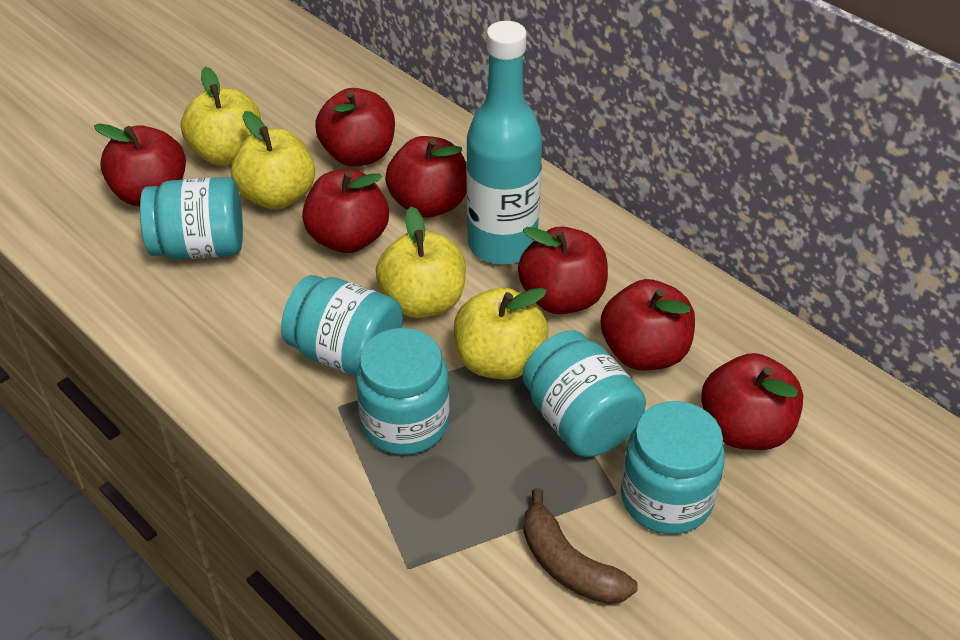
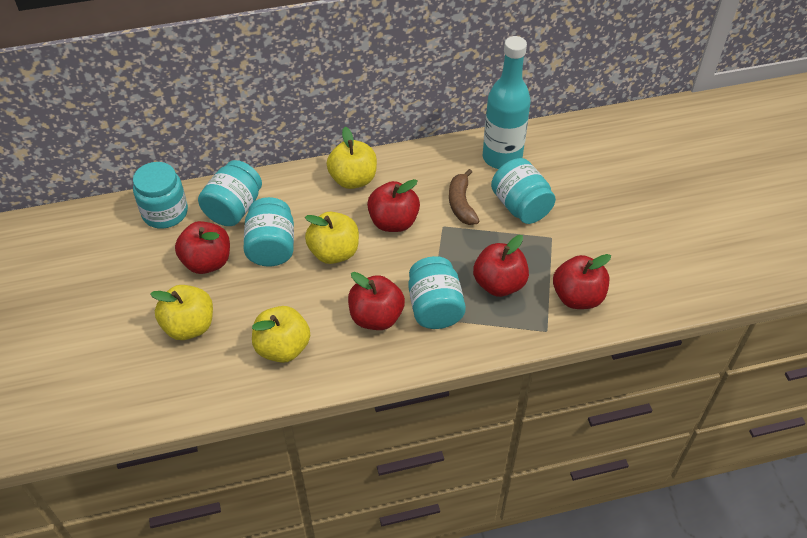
red apple: 7 -> 5

